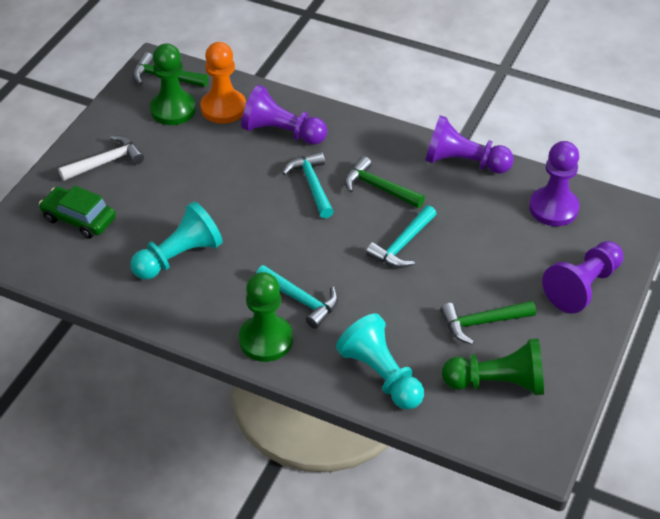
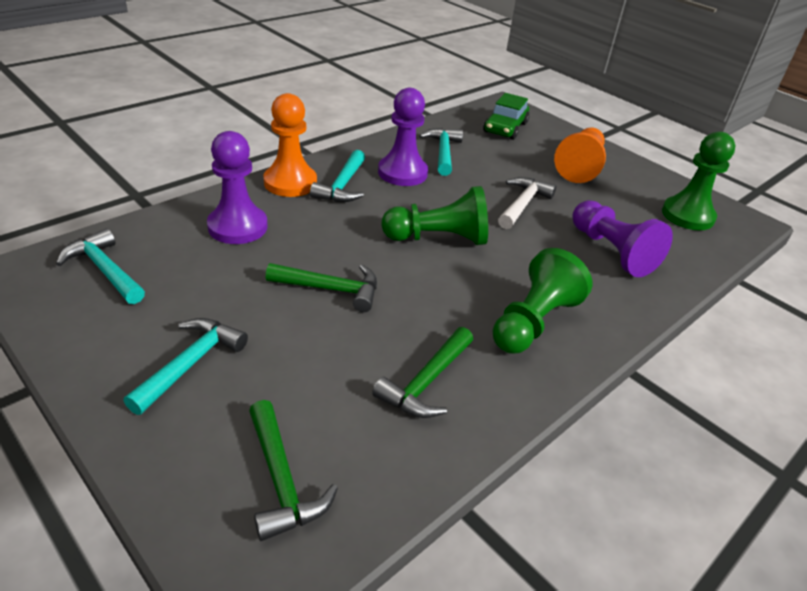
orange pawn: 1 -> 2
purple pawn: 4 -> 3
turquoise hammer: 3 -> 4
turquoise pawn: 2 -> 0

